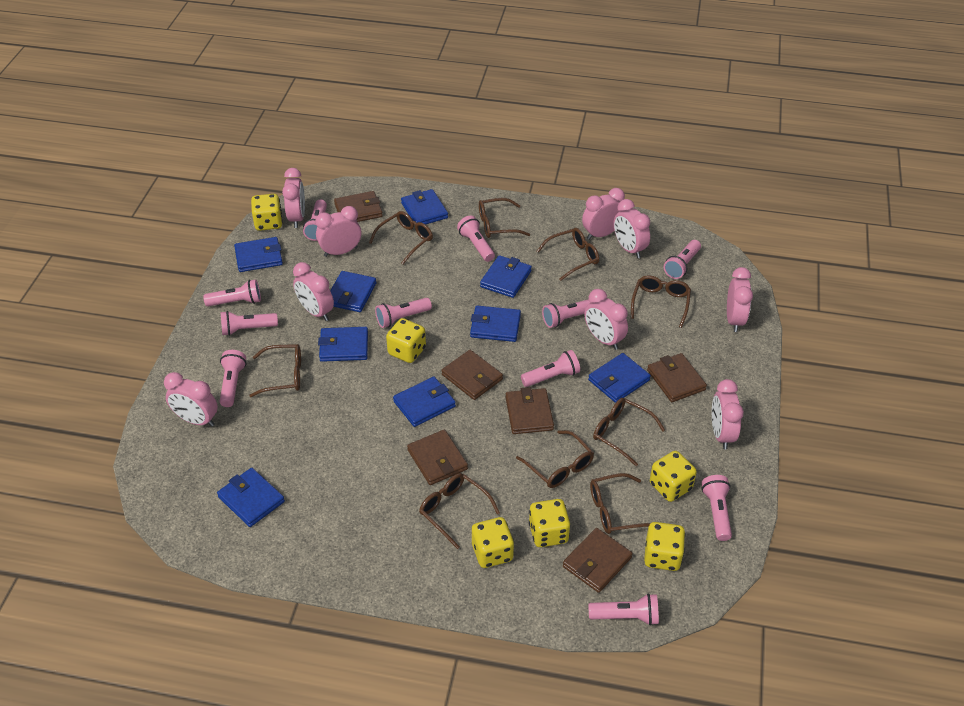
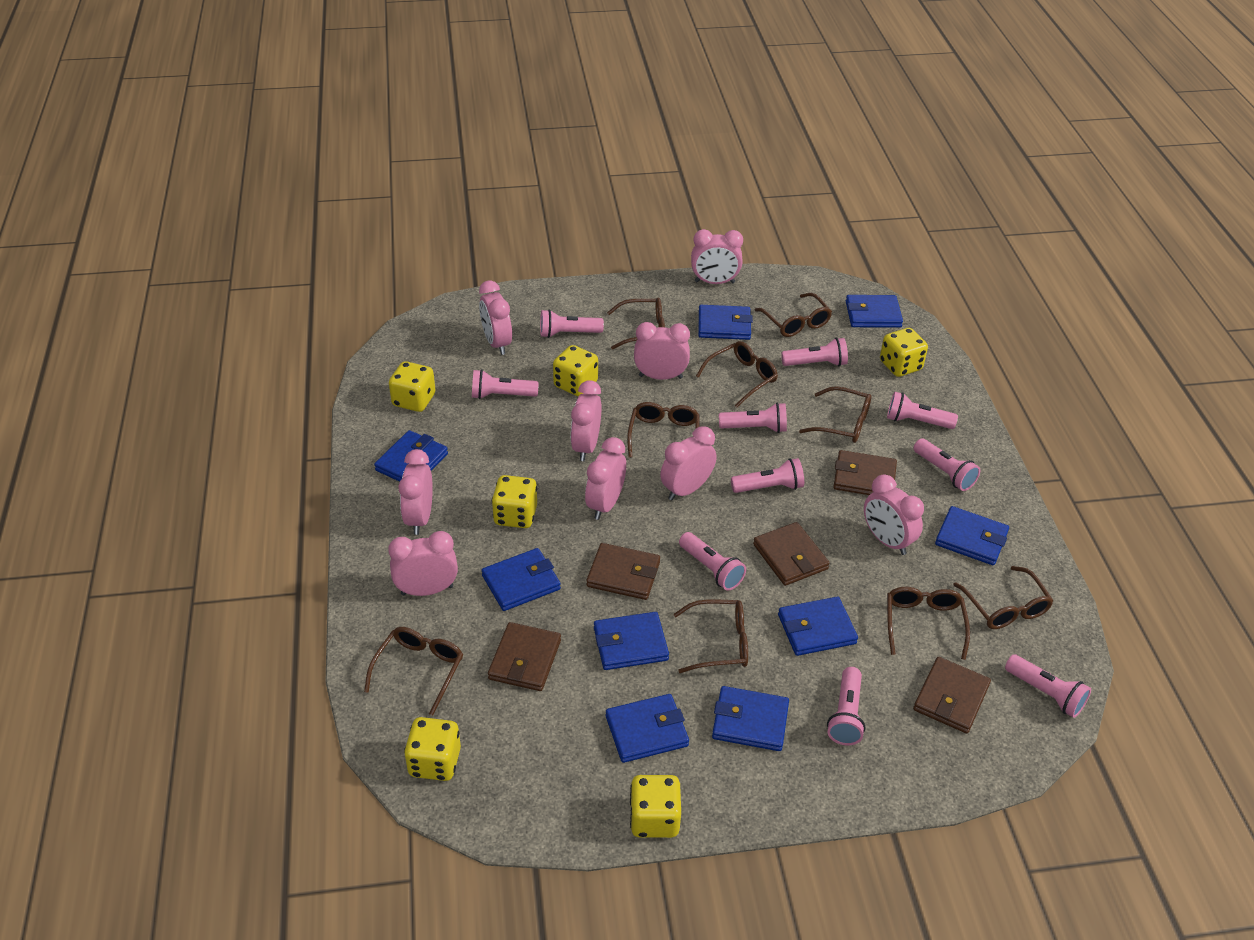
brown wallet: 6 -> 5
pink flashlight: 11 -> 10

